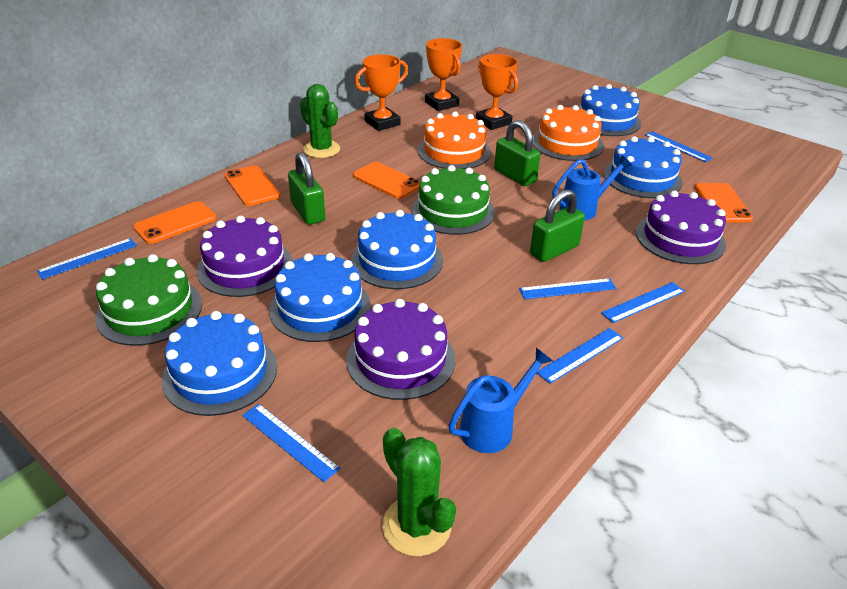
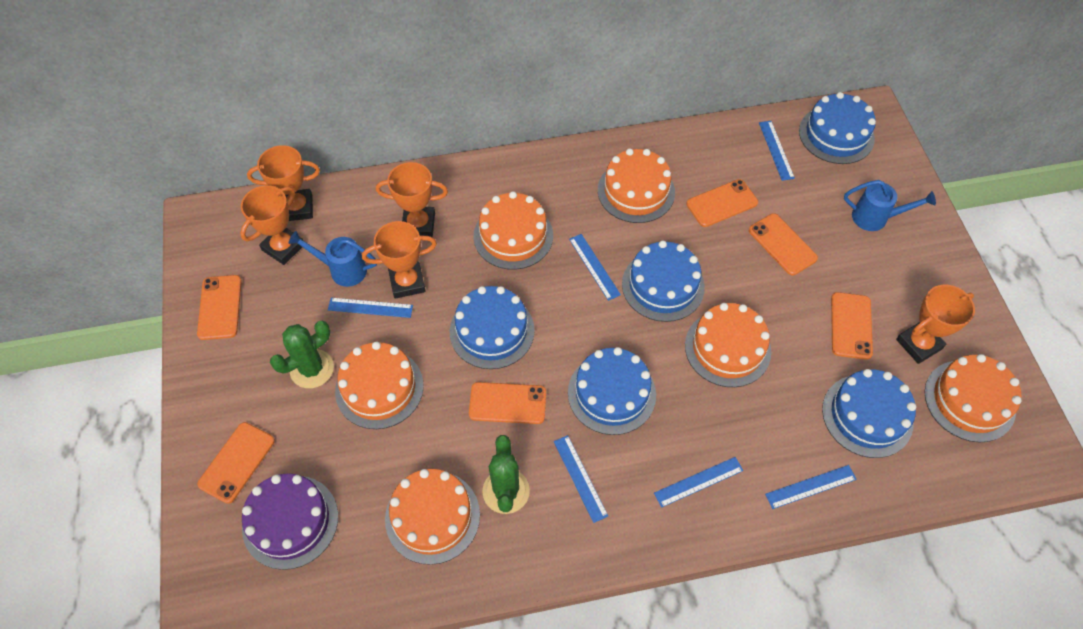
green cake: 2 -> 0
green padlock: 3 -> 0
orange cake: 2 -> 6
orange phone: 4 -> 6
orange trophy: 3 -> 5
purple cake: 3 -> 1

